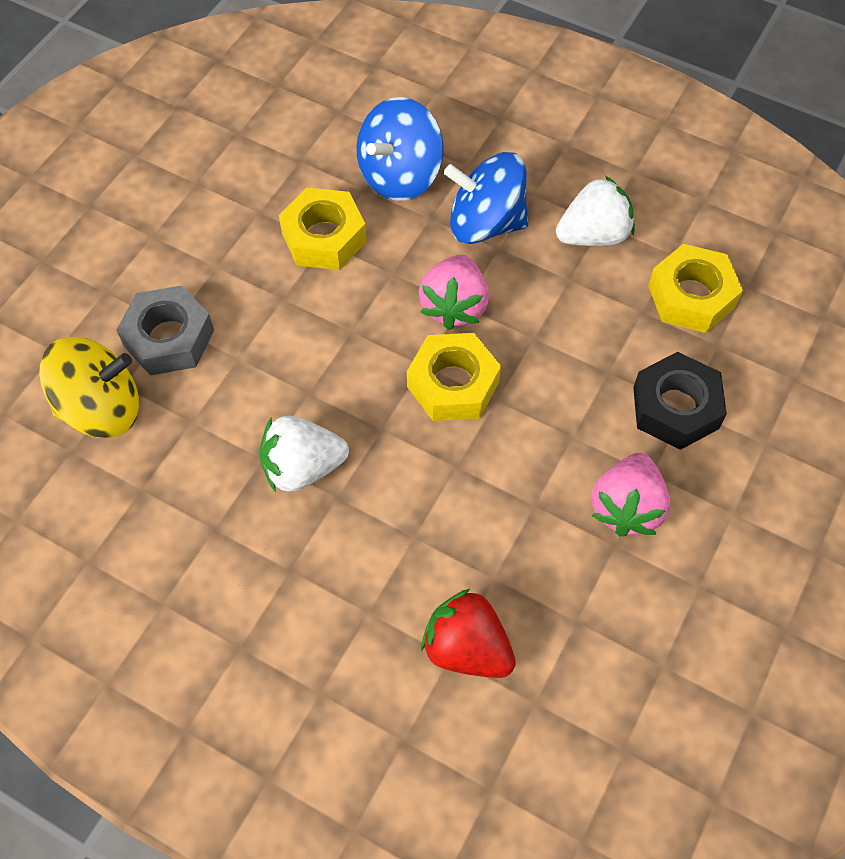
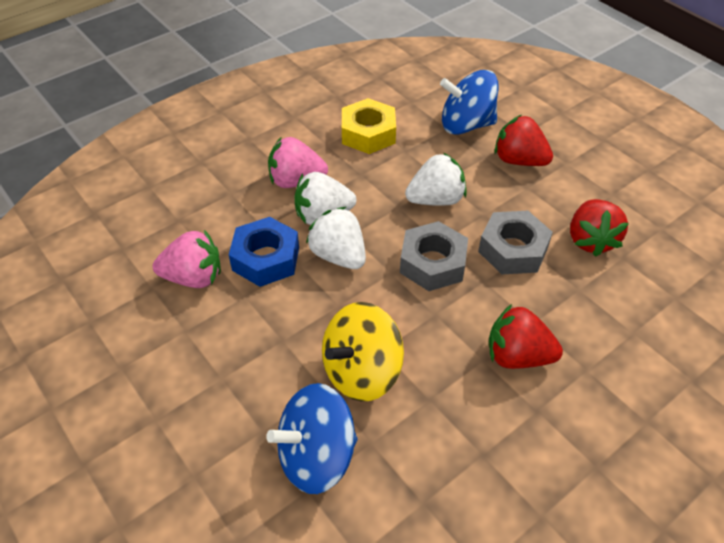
black nut: 1 -> 0
blue nut: 0 -> 1
grey nut: 1 -> 2
red strawberry: 1 -> 3
white strawberry: 2 -> 3
yellow nut: 3 -> 1

